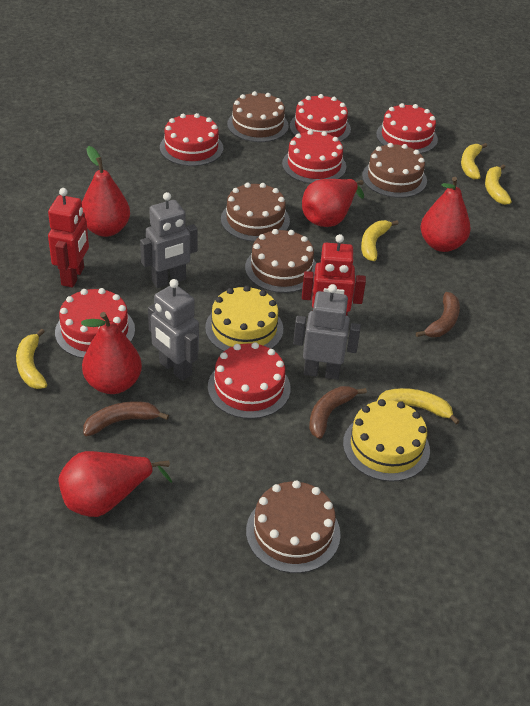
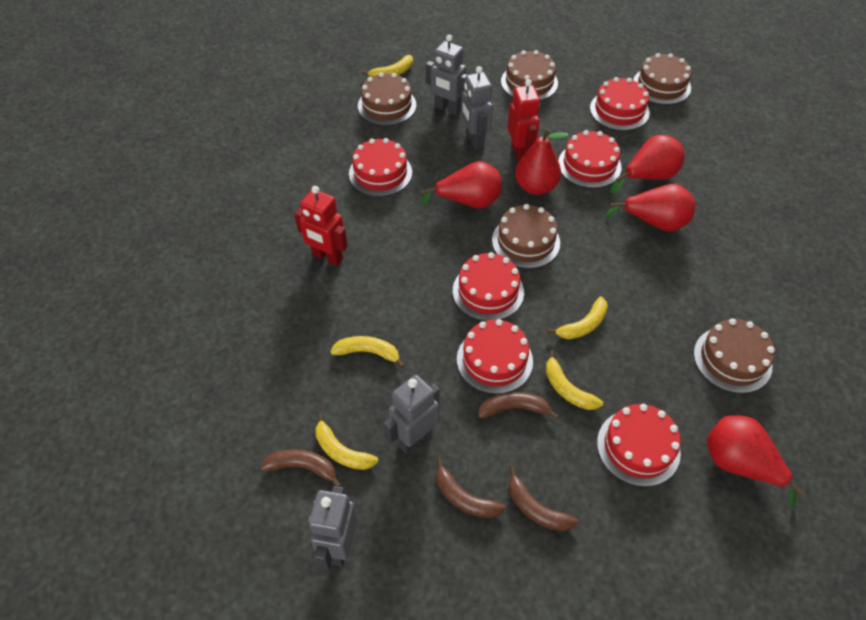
brown banana: 3 -> 4
grey robot: 3 -> 4
yellow cake: 2 -> 0

